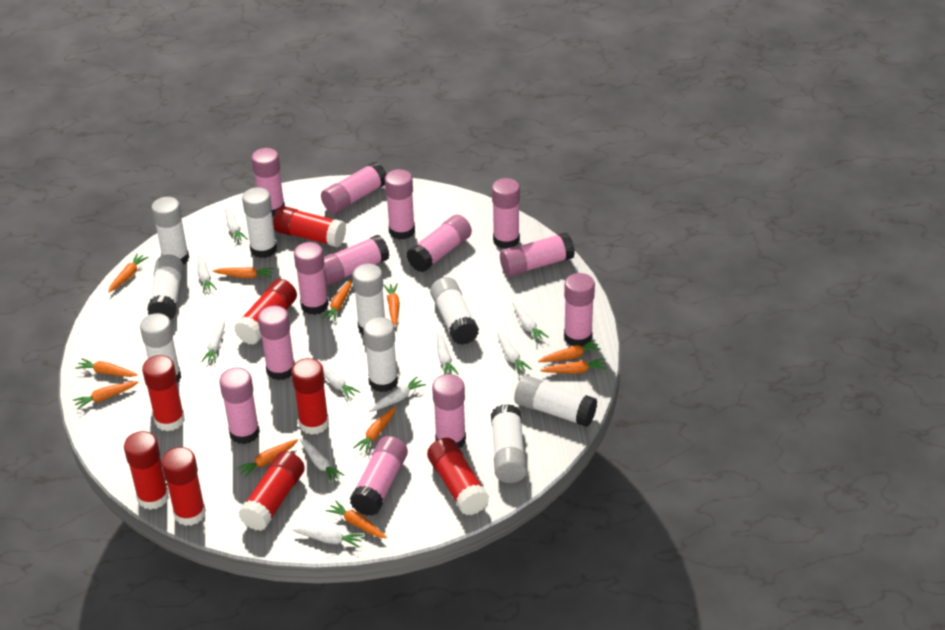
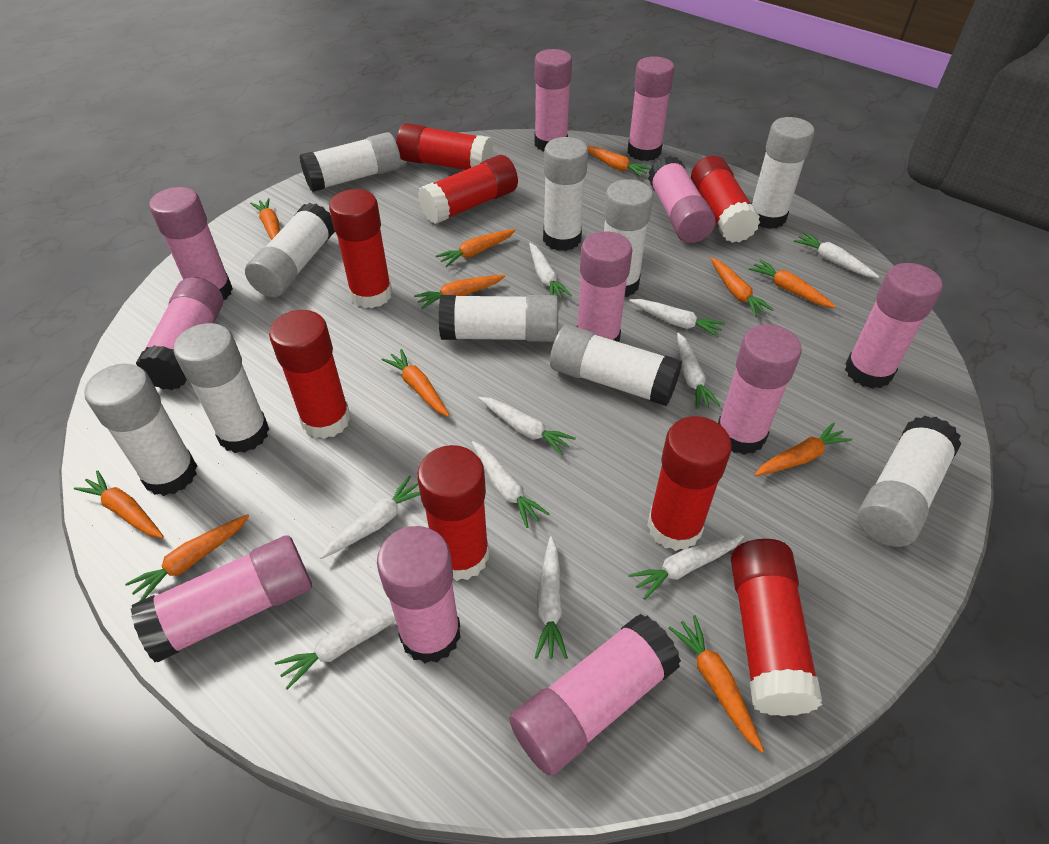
pink glue stick: 13 -> 11
white glue stick: 9 -> 10

